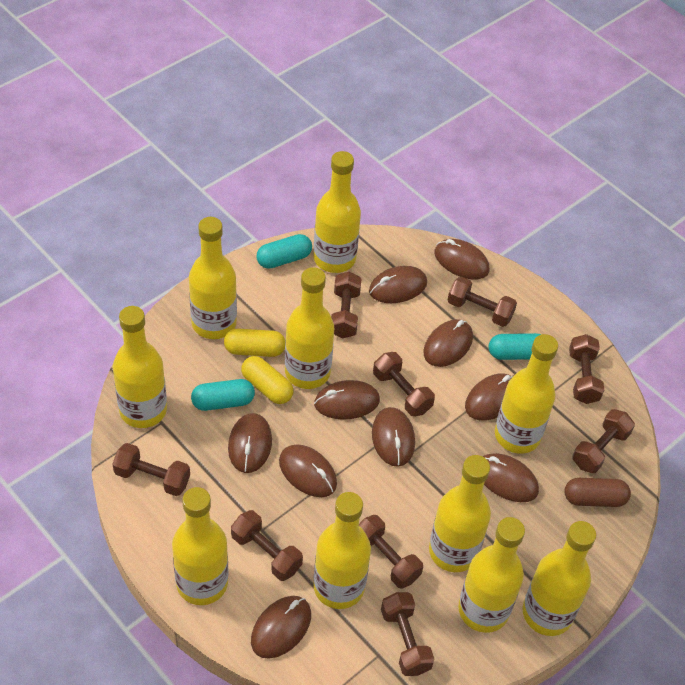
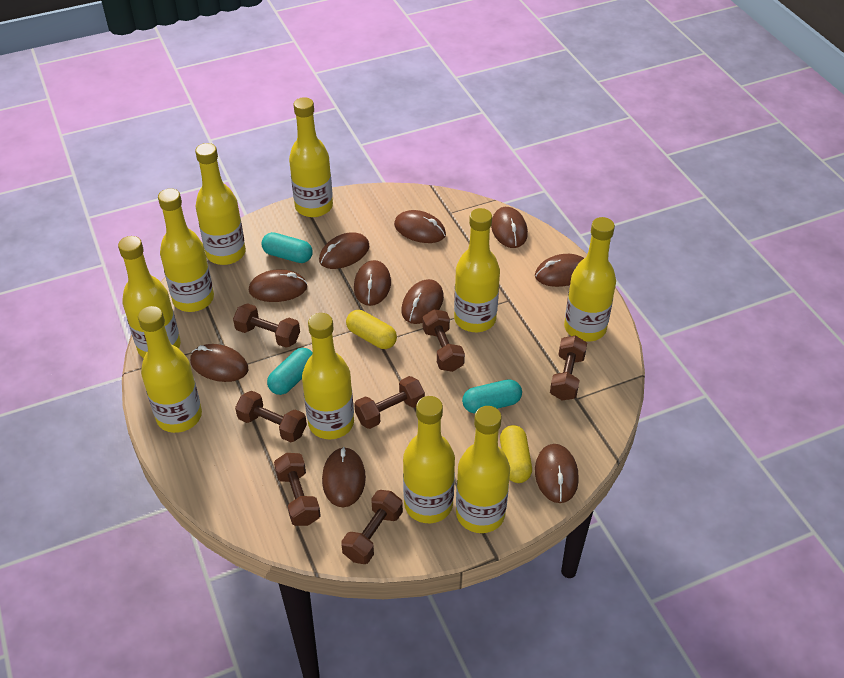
brown capsule: 1 -> 0
brown dumbbell: 9 -> 7

